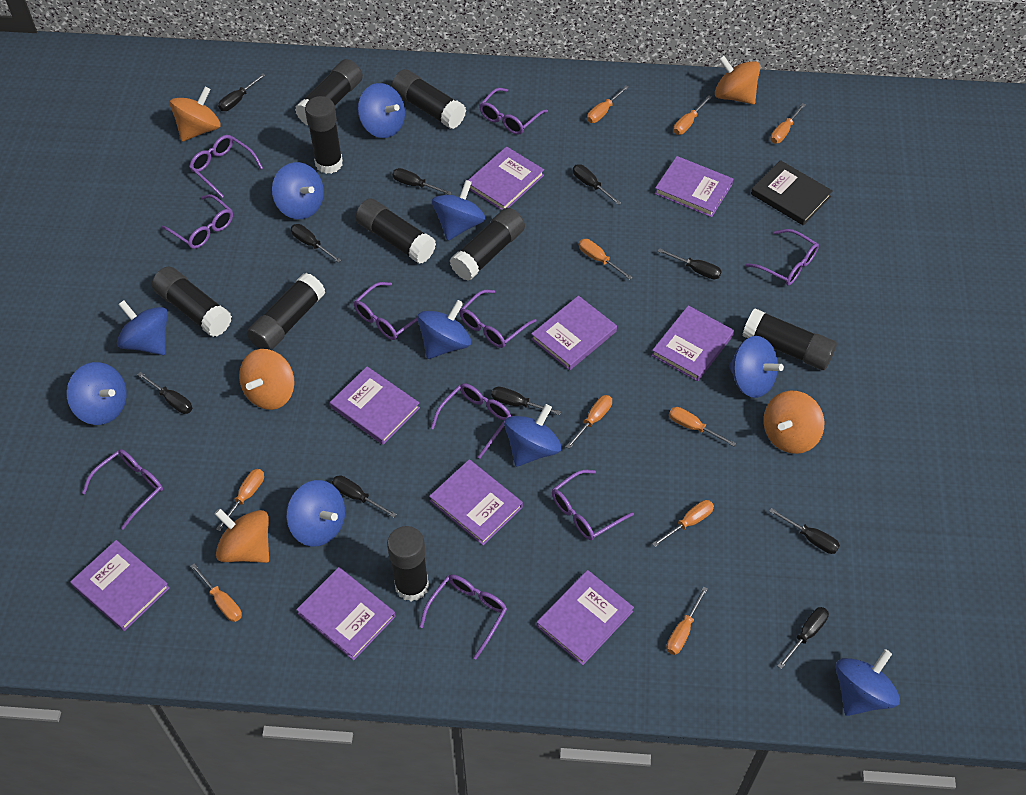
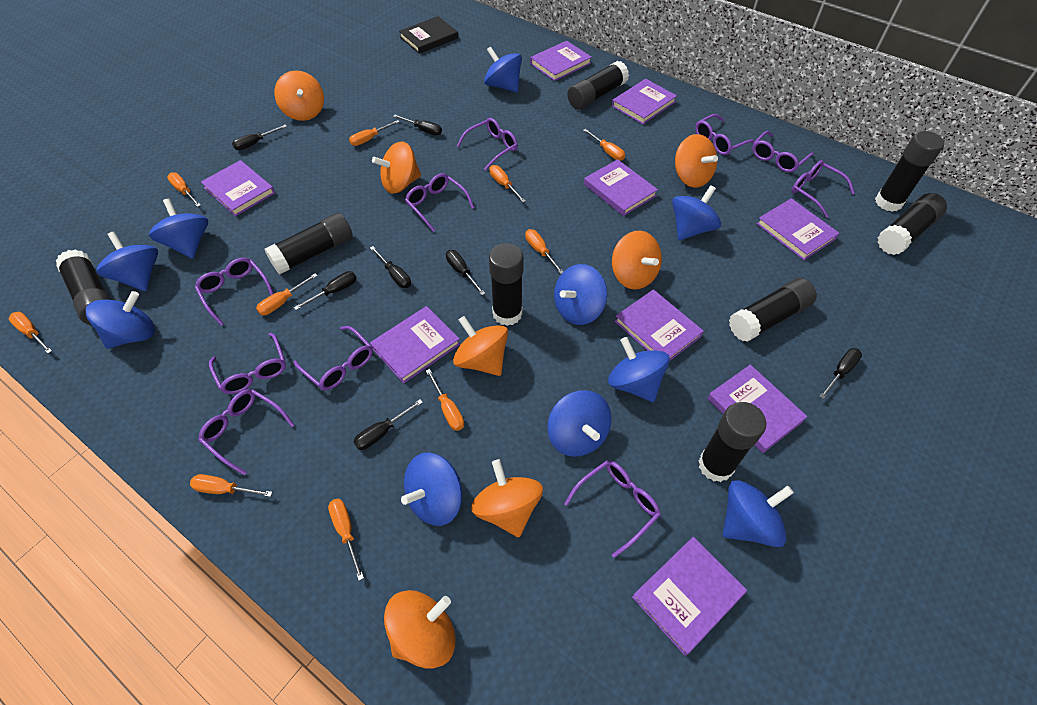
black glue stick: 9 -> 8
black screwdriver: 10 -> 7
orange spinning top: 5 -> 7

